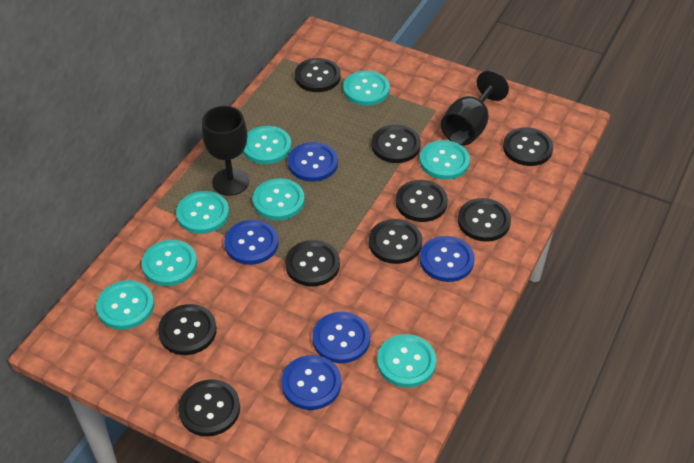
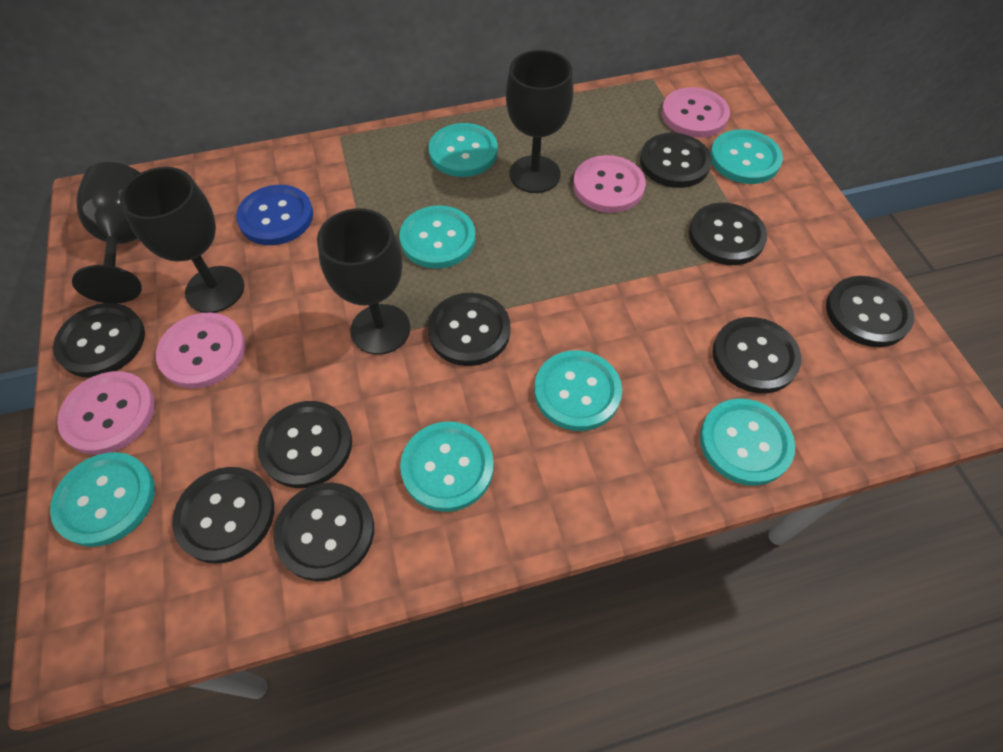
black goblet: 2 -> 4
blue button: 5 -> 1
pink button: 0 -> 4
turquoise button: 8 -> 7

